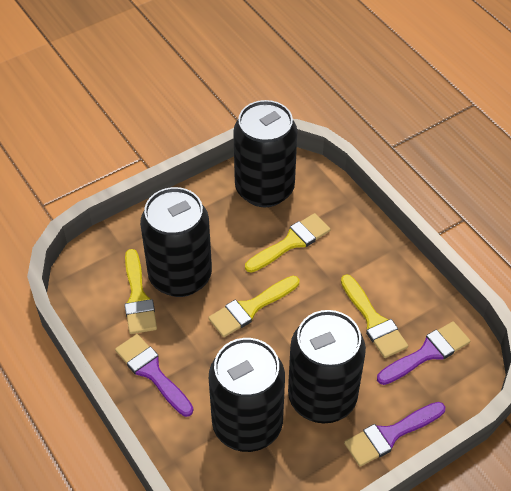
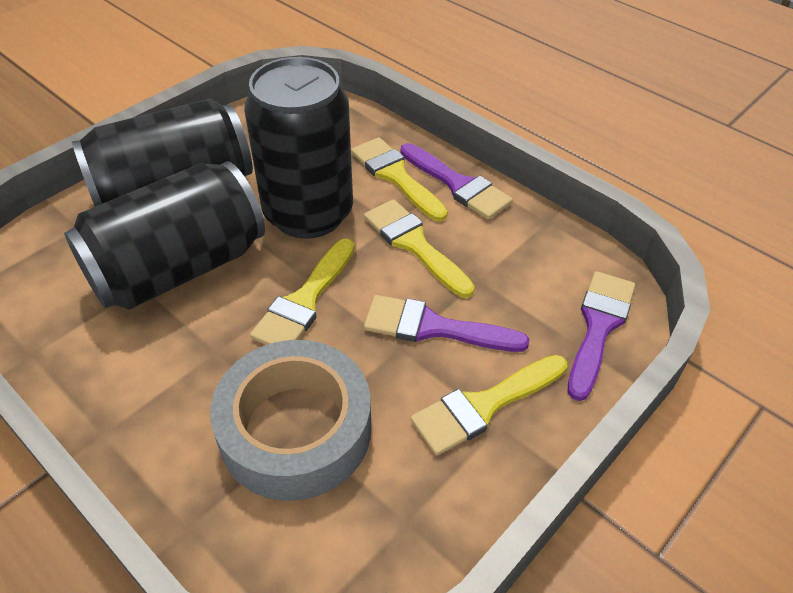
black can: 4 -> 3
grey tape: 0 -> 1

